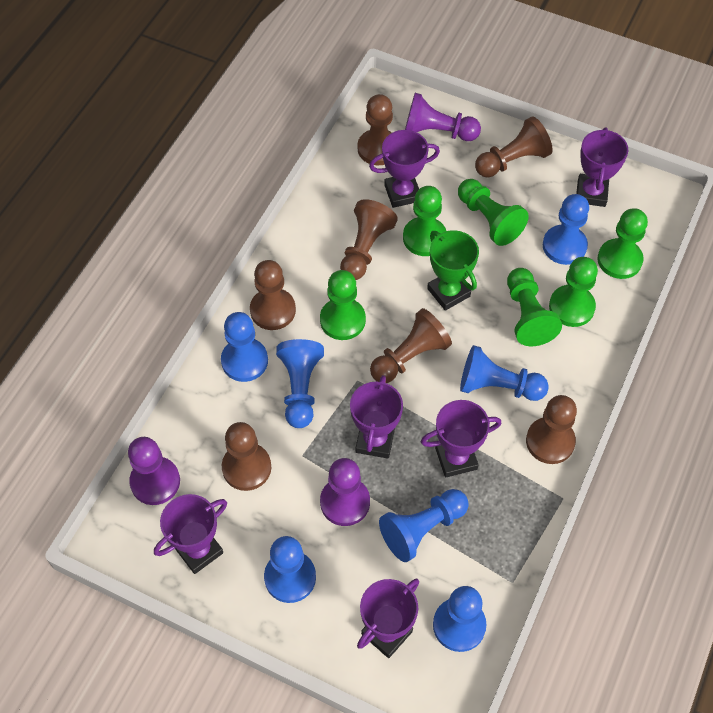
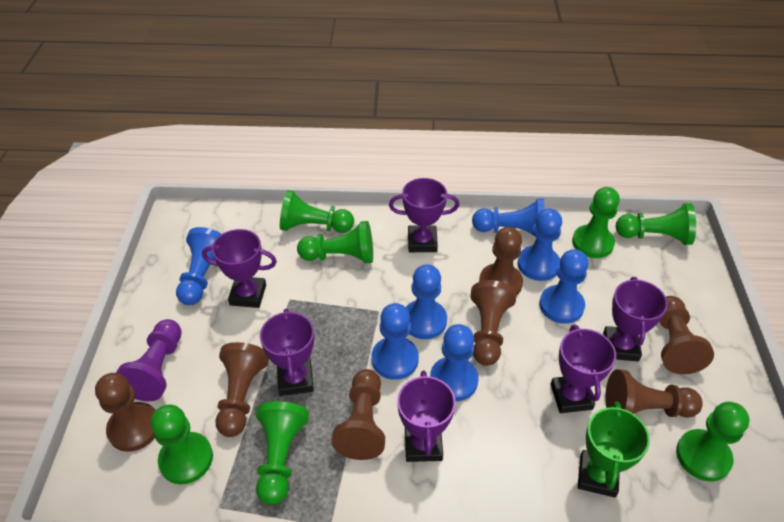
green pawn: 6 -> 7
purple pawn: 3 -> 1

